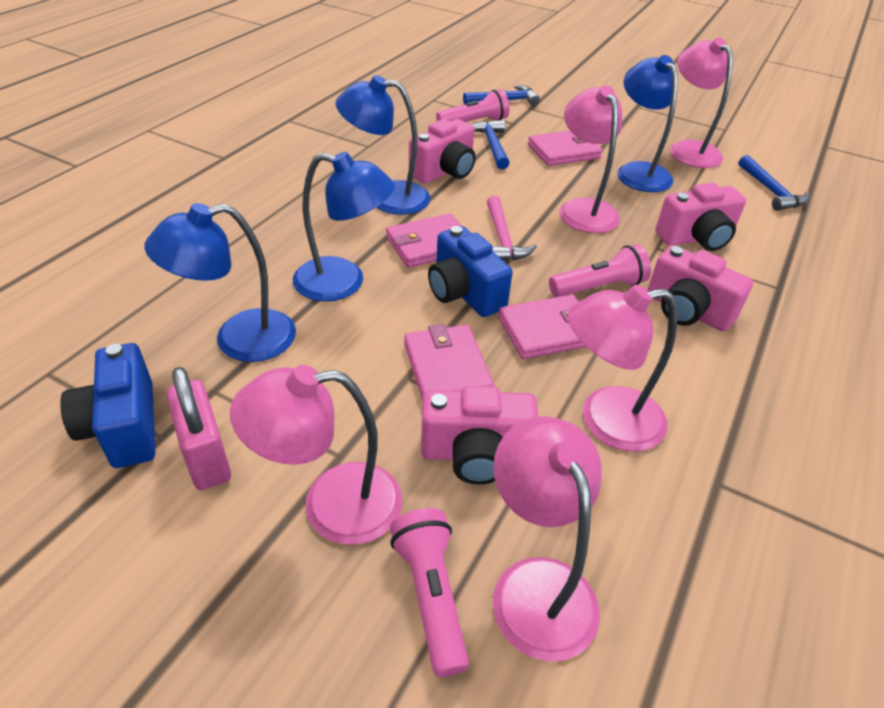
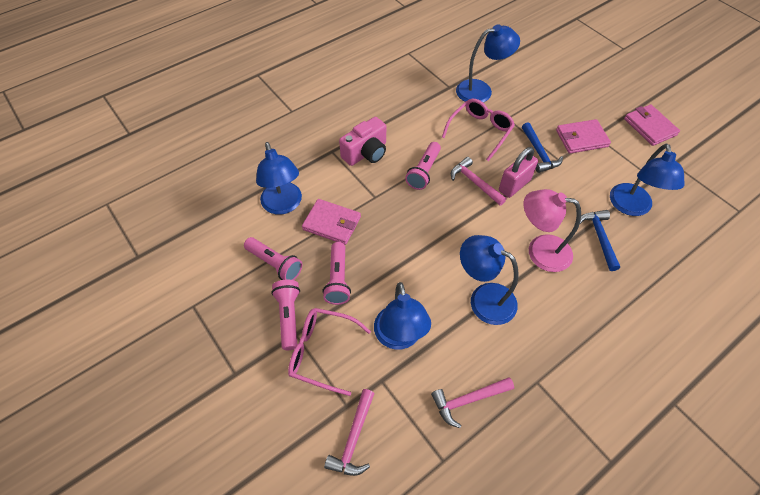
blue camera: 2 -> 0
blue hammer: 3 -> 2
blue lamp: 4 -> 5
pink camera: 4 -> 1
pink flashlight: 3 -> 4
pink glasses: 0 -> 2
pink hammer: 1 -> 3
pink lamp: 5 -> 1
pink wallet: 4 -> 3

